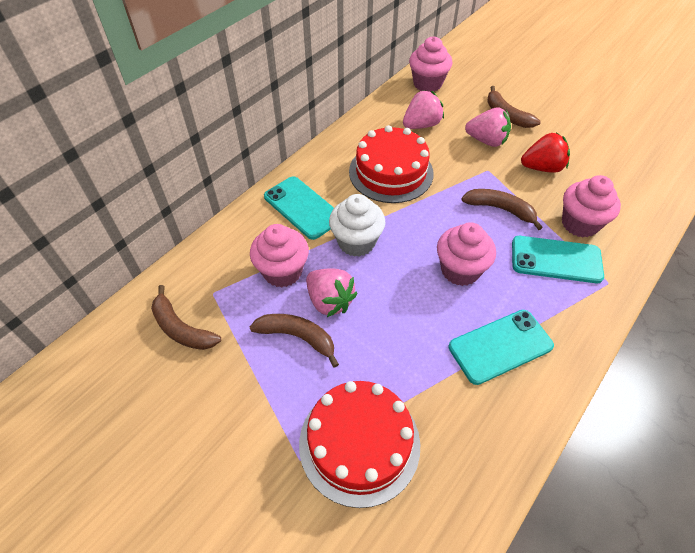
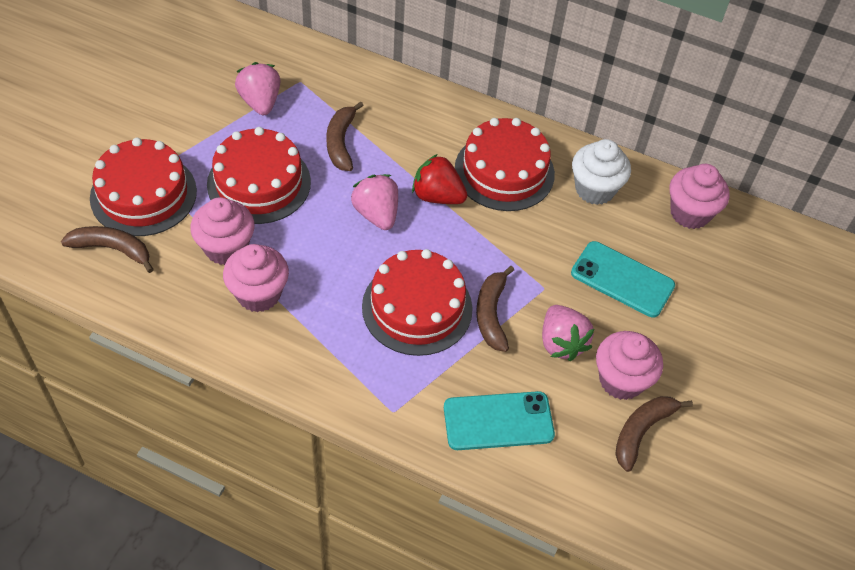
red cake: 2 -> 4
turquoise phone: 3 -> 2

